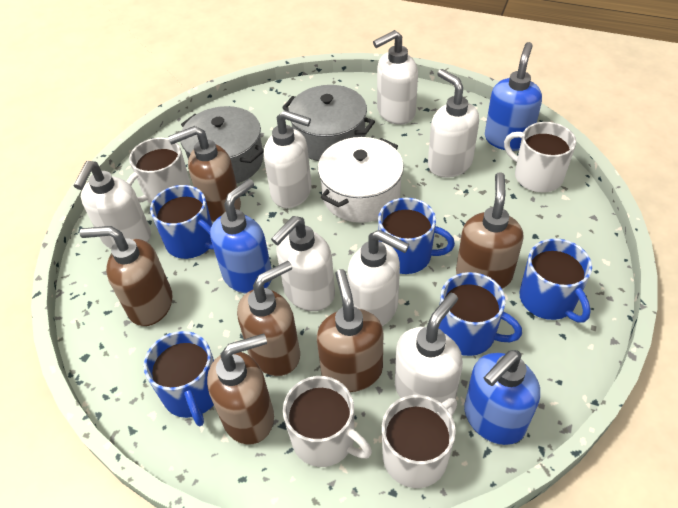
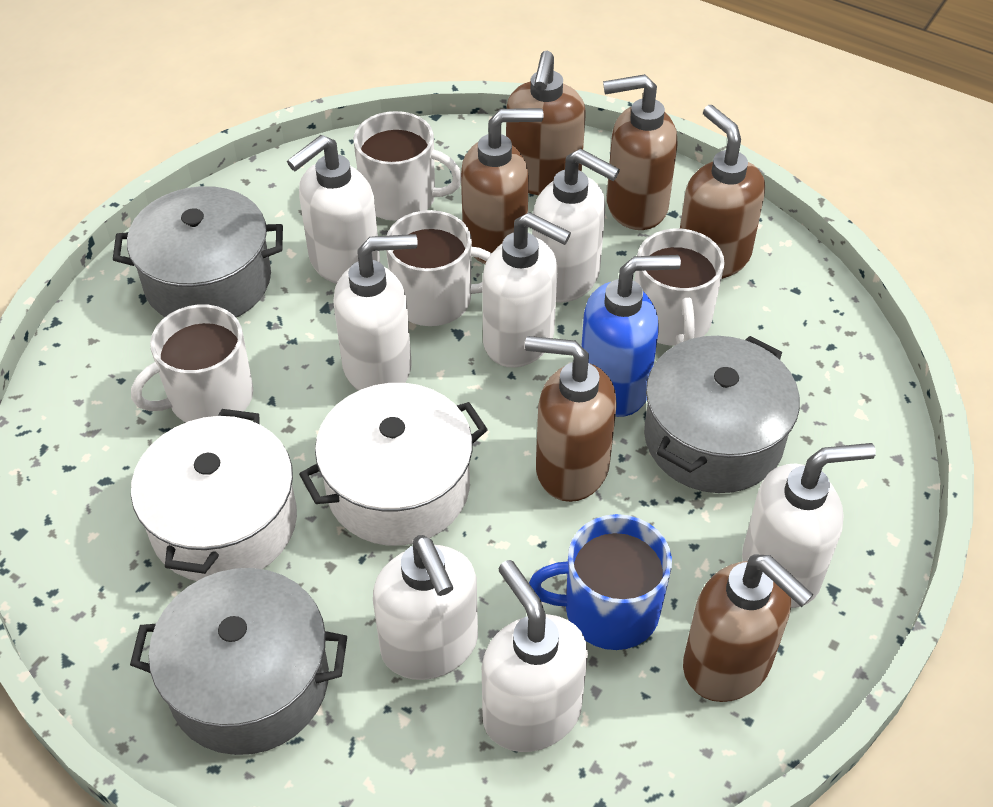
blue mug: 5 -> 1
blue soap dispenser: 3 -> 1
grey pot: 2 -> 3
white pot: 1 -> 2

